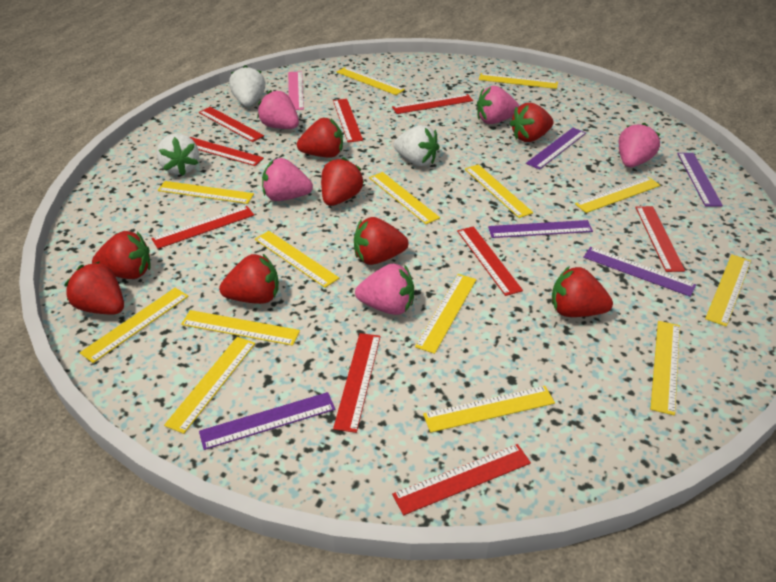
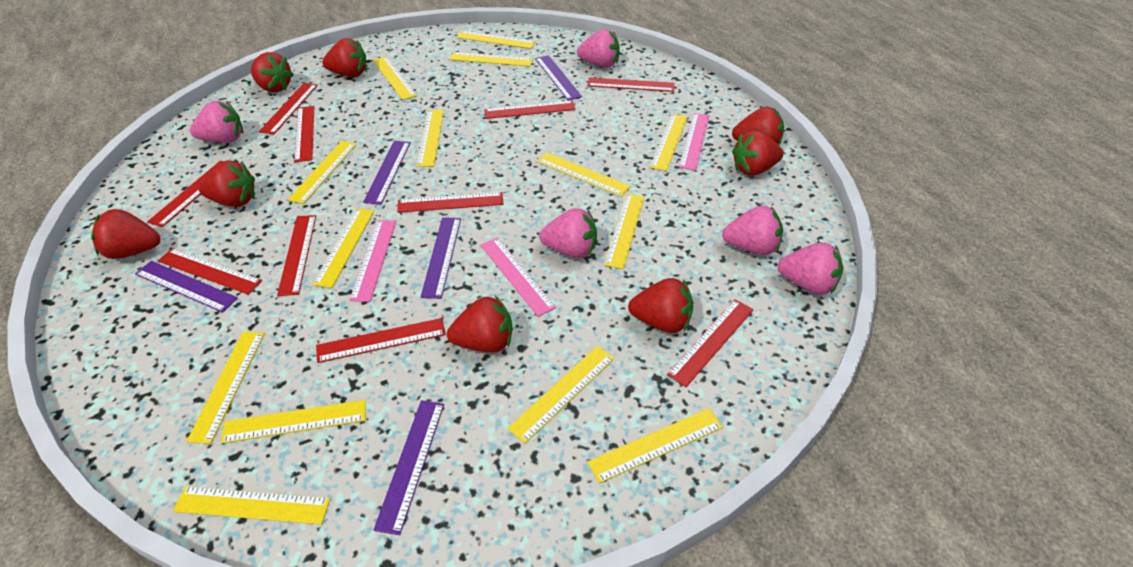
pink ruler: 1 -> 3
red ruler: 9 -> 10
white strawberry: 3 -> 0

